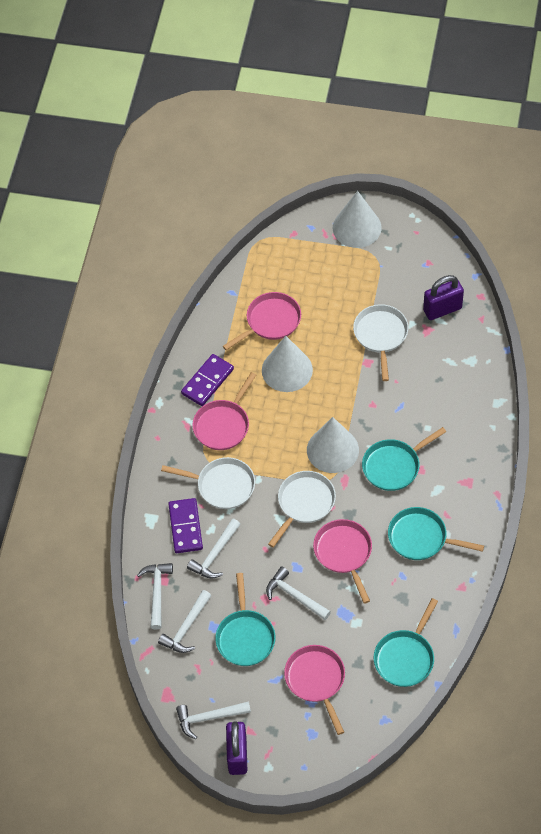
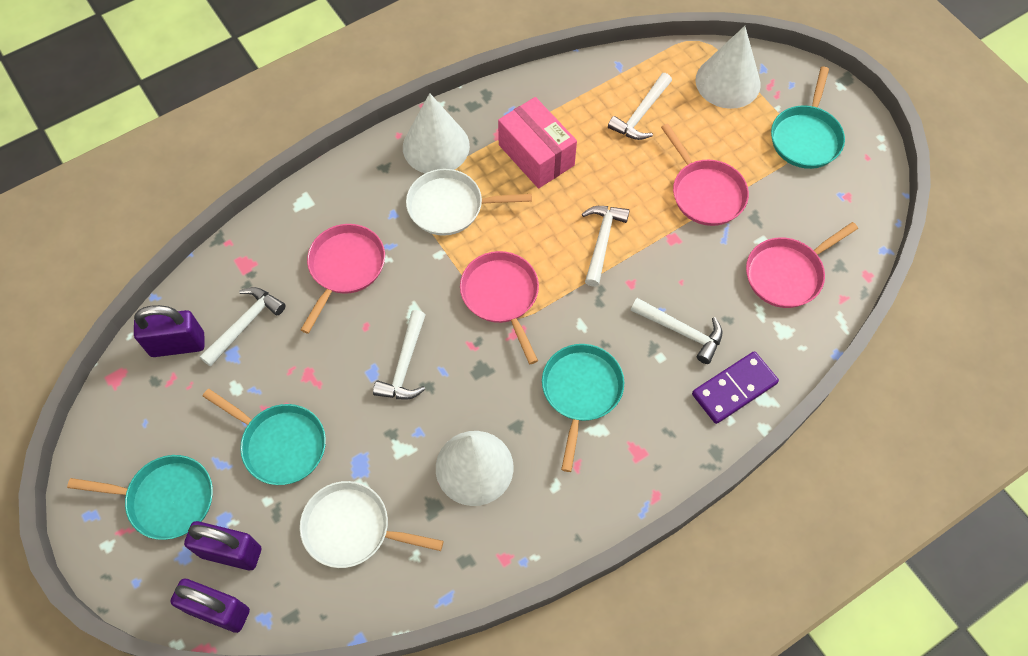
pink box: 0 -> 1
purple domino: 2 -> 1
purple padlock: 2 -> 3
white pan: 3 -> 2

